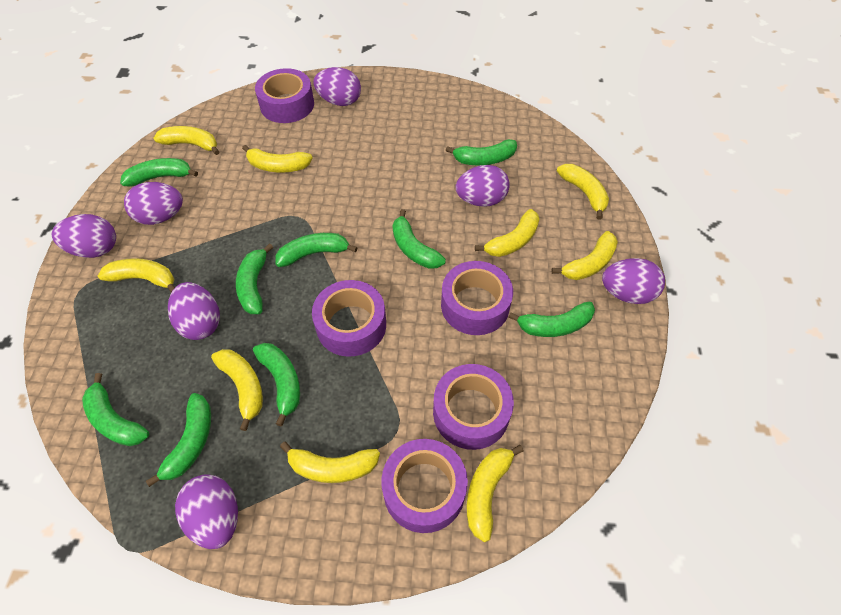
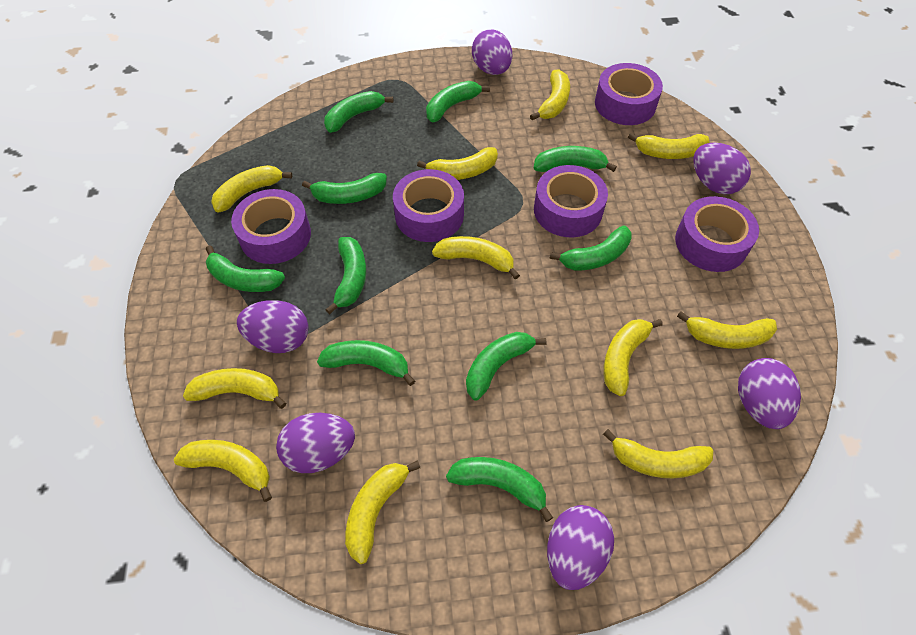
green banana: 9 -> 10
purple egg: 7 -> 6
yellow banana: 9 -> 11

